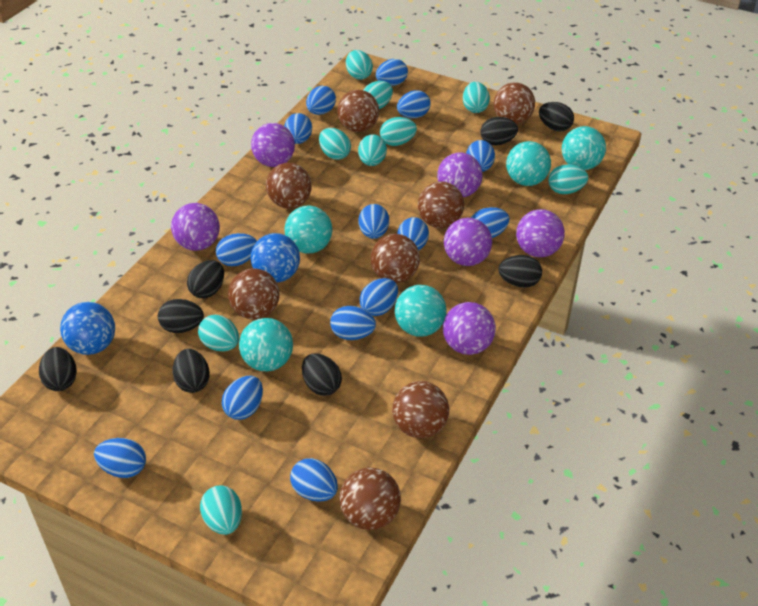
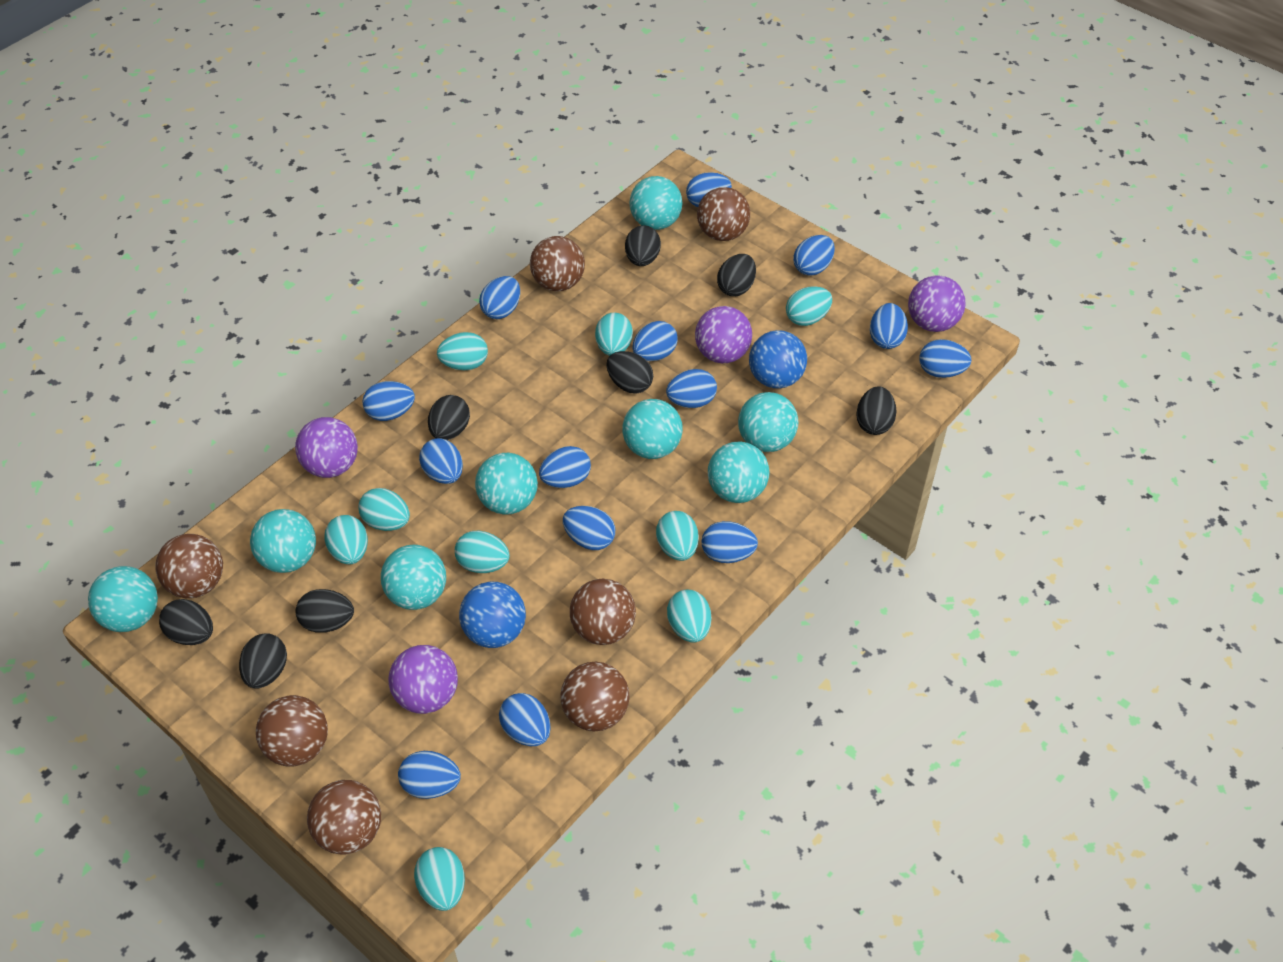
brown ball: 8 -> 7
purple ball: 6 -> 4
turquoise ball: 5 -> 8

